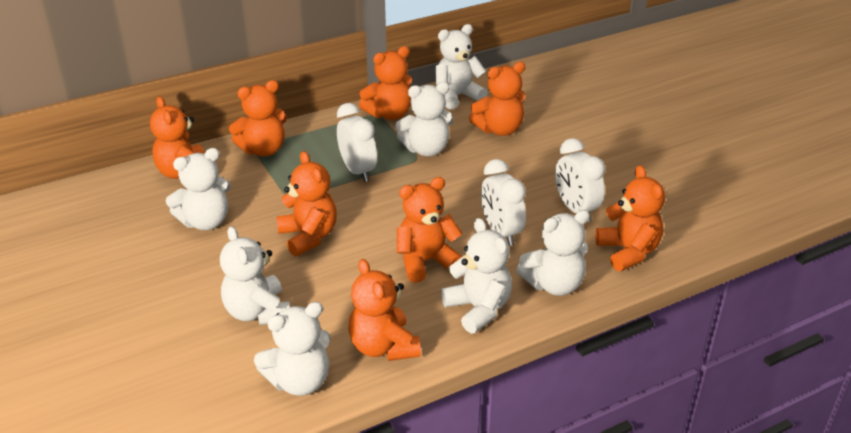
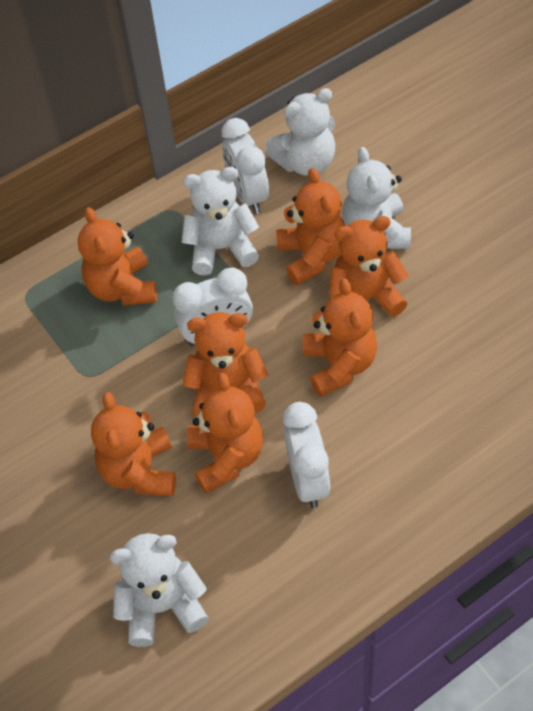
orange teddy bear: 8 -> 7
white teddy bear: 7 -> 4

